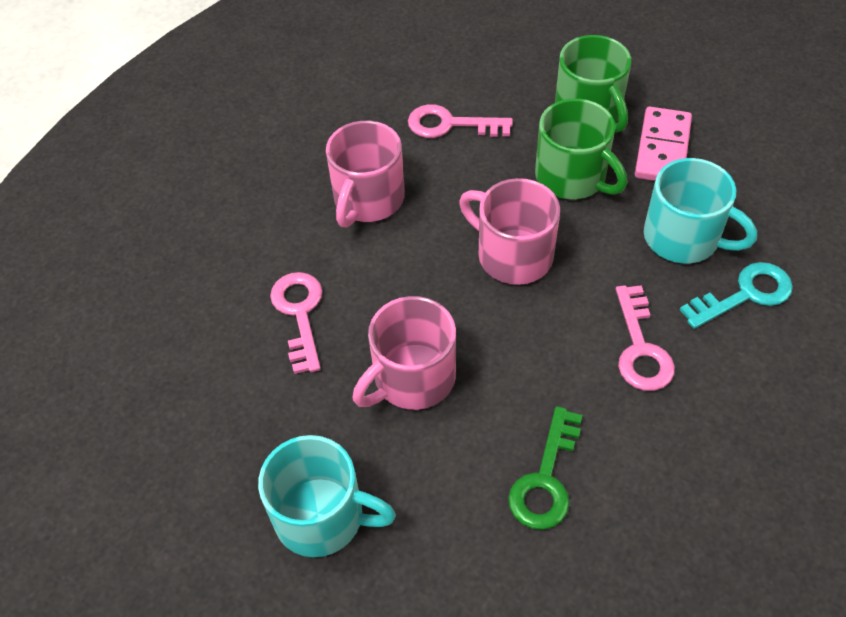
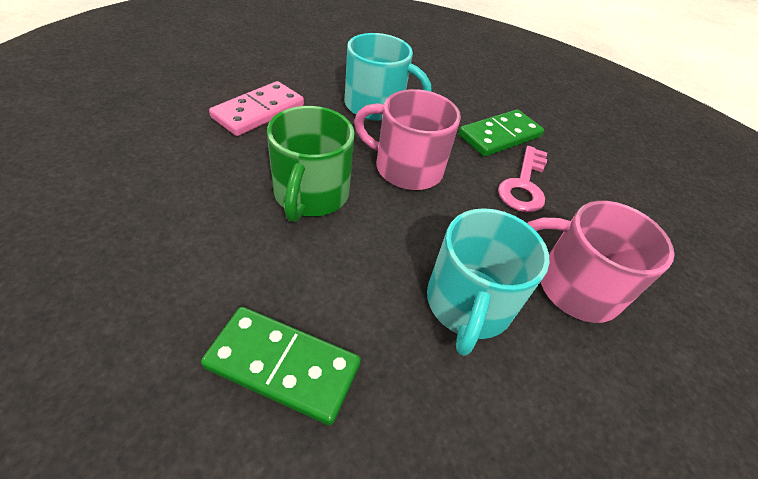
green domino: 0 -> 2
green key: 1 -> 0
green mug: 2 -> 1
pink key: 3 -> 1
pink mug: 3 -> 2
turquoise key: 1 -> 0

